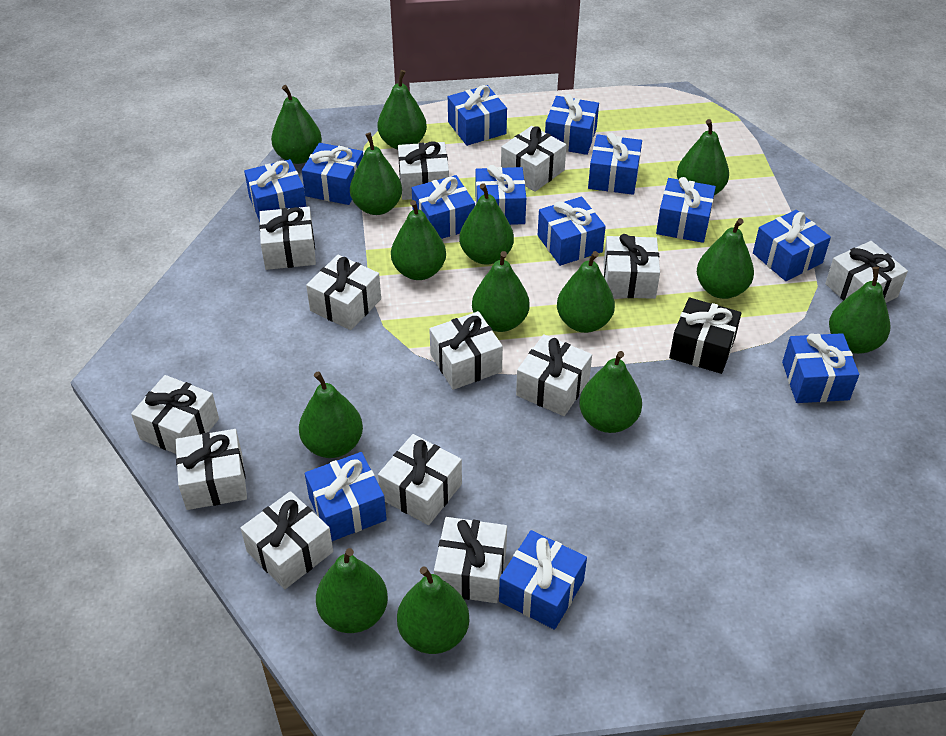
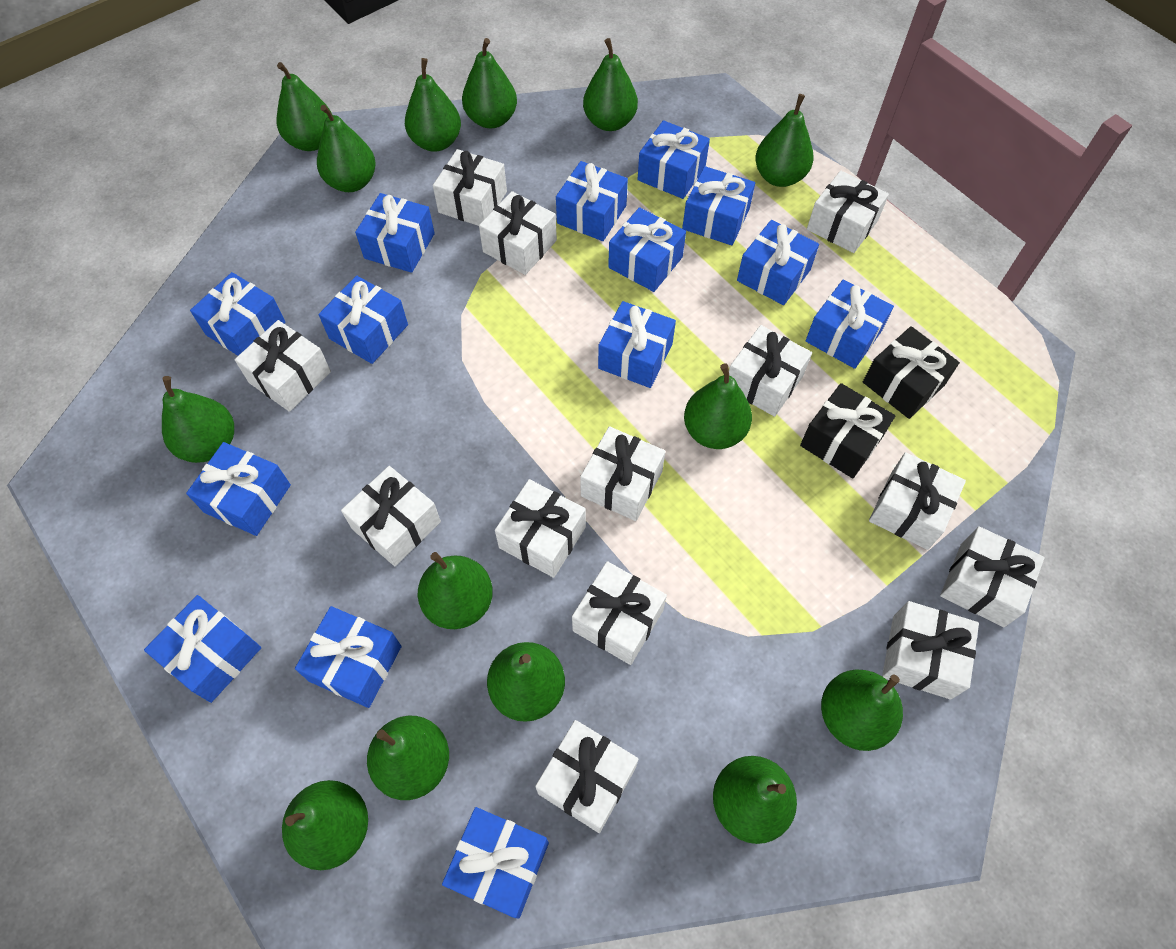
black gift: 1 -> 2
blue gift: 13 -> 14

